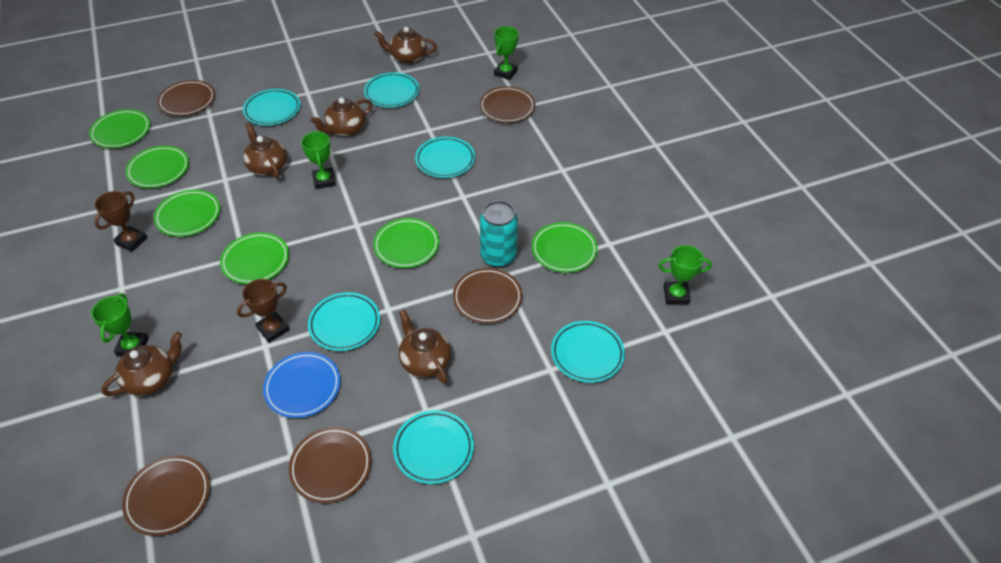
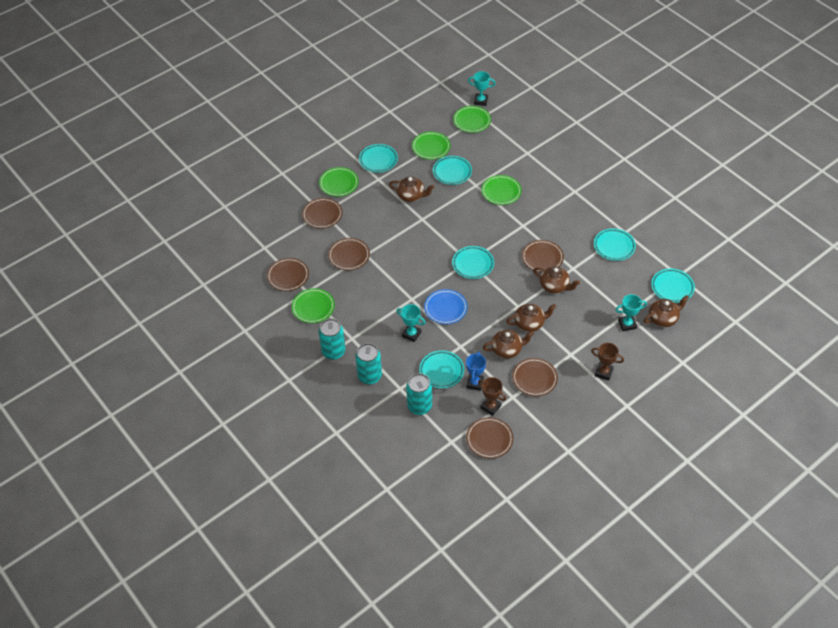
blue trophy: 0 -> 1
brown plate: 5 -> 6
green plate: 6 -> 5
green trophy: 4 -> 0
turquoise can: 1 -> 3
turquoise trophy: 0 -> 3

